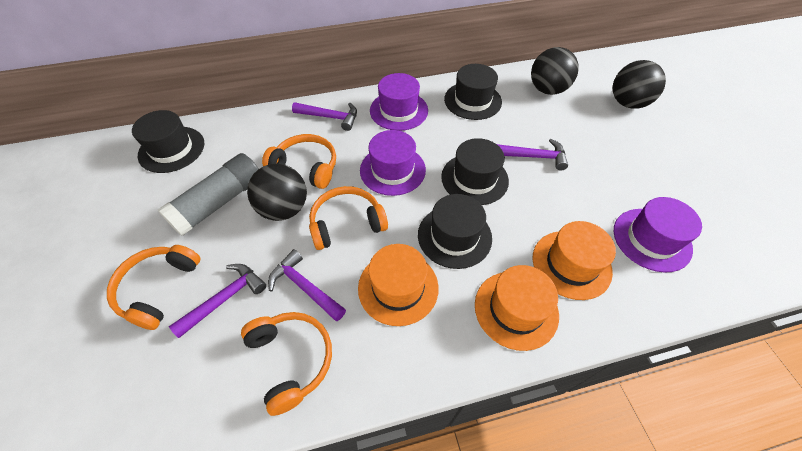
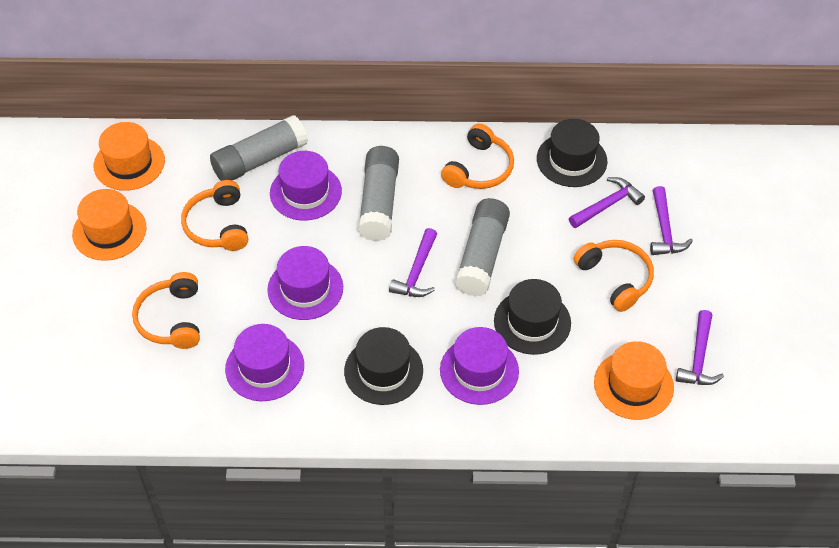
black ball: 3 -> 0
black hat: 4 -> 3
grey glue stick: 1 -> 3
purple hat: 3 -> 4

